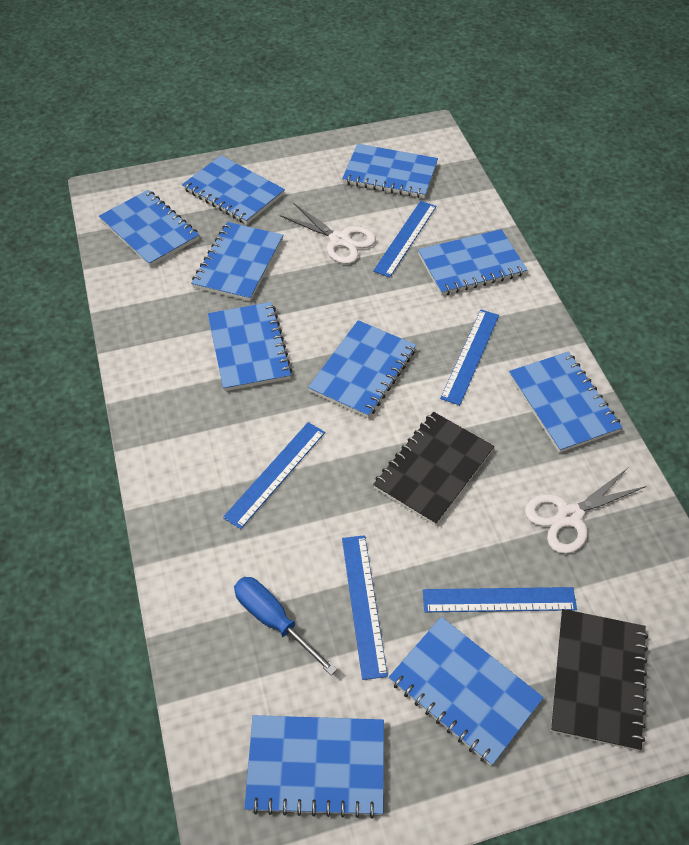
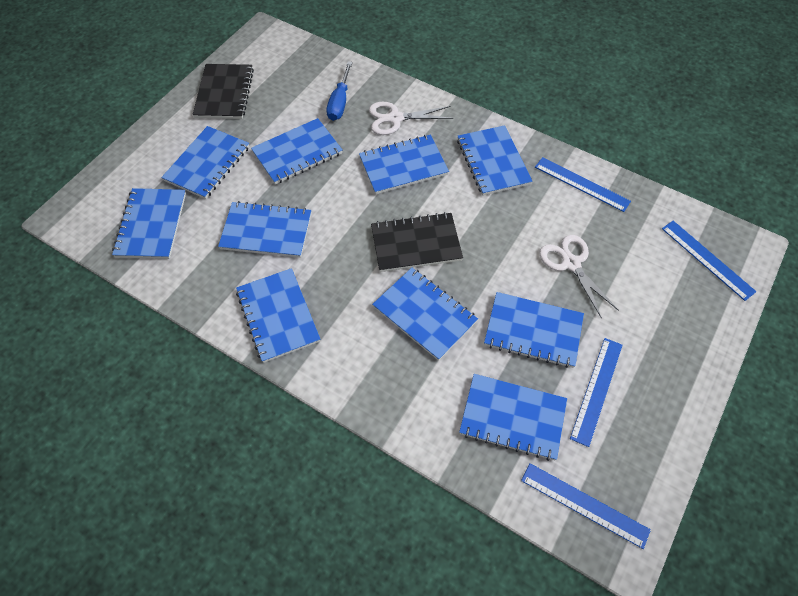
blue ruler: 5 -> 4

